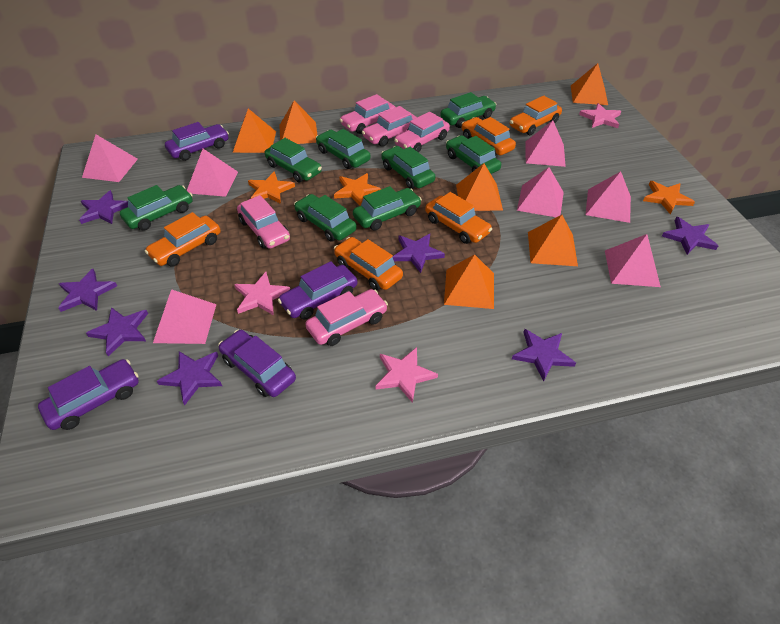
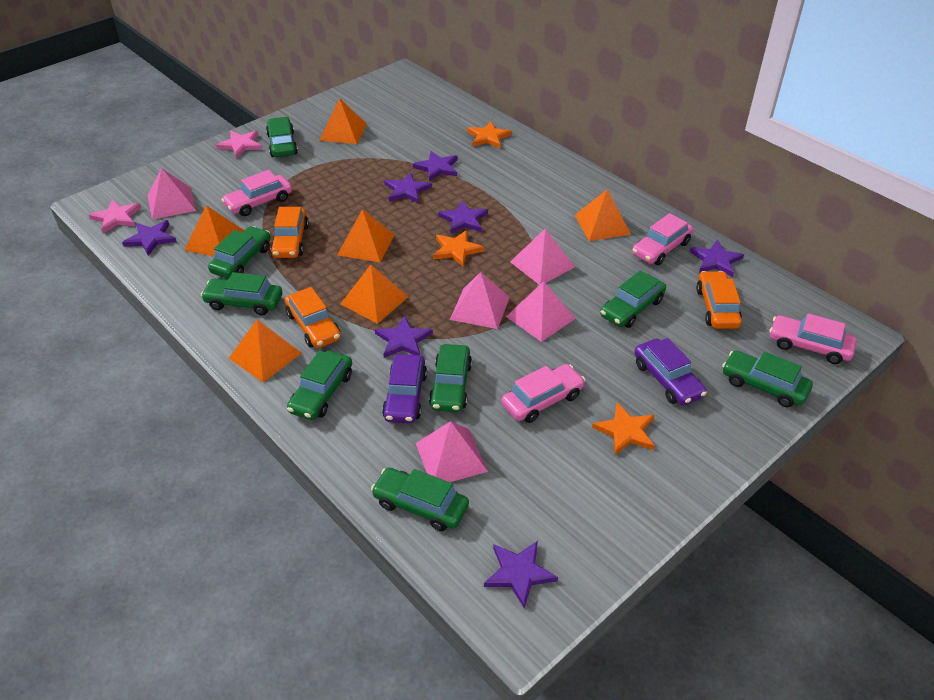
orange car: 5 -> 3
pink car: 5 -> 4
pink pyramid: 7 -> 5
pink star: 3 -> 2
purple car: 4 -> 2

